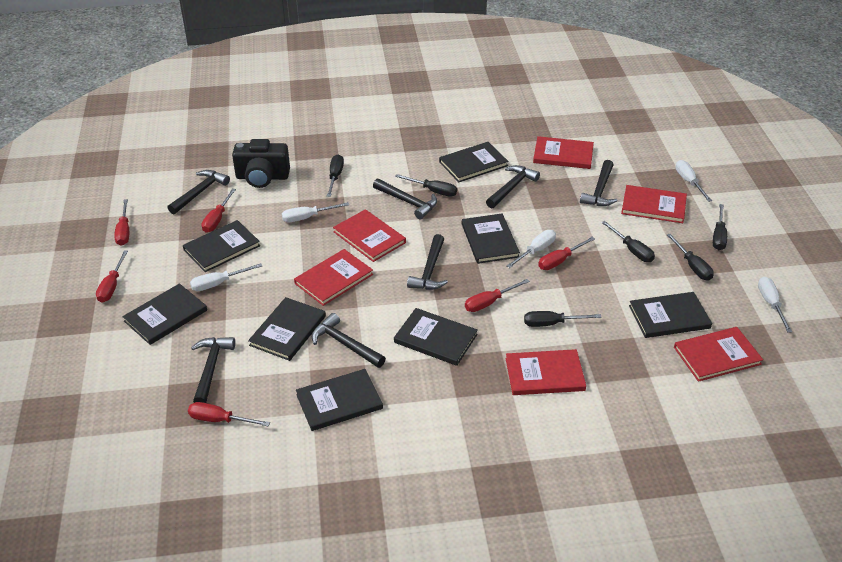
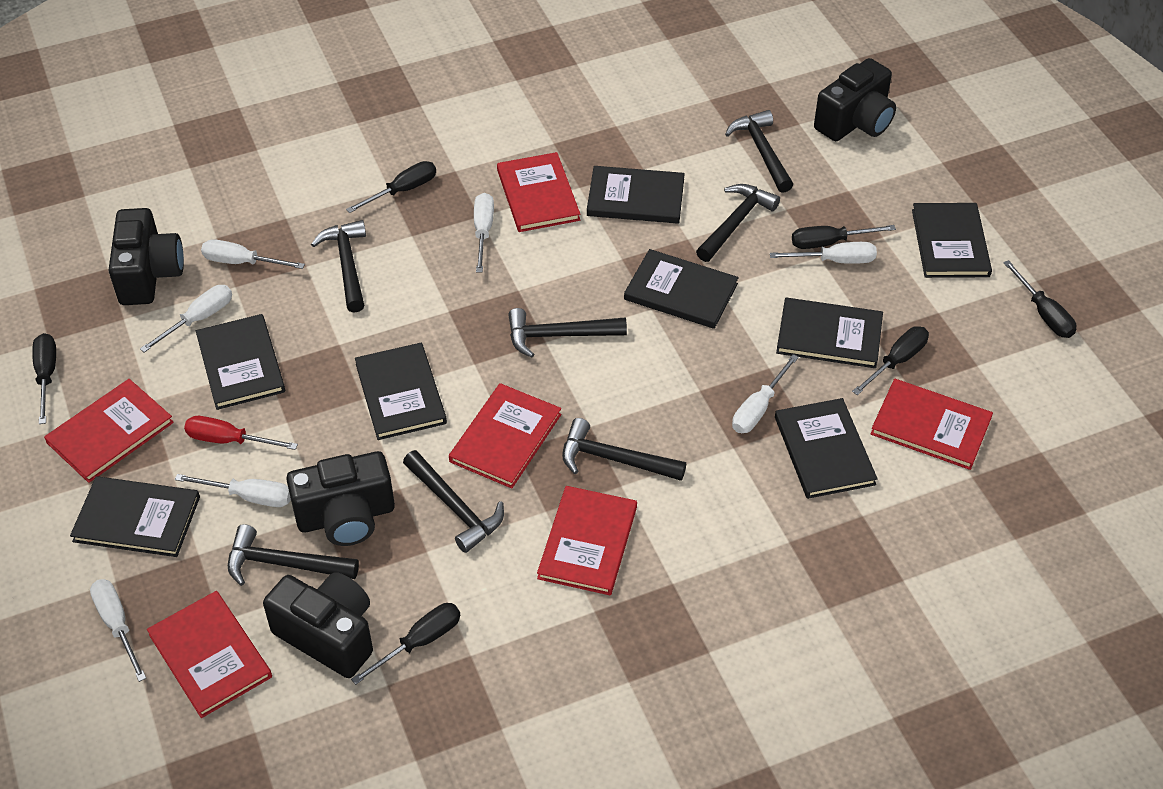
black camera: 1 -> 4
red screwdriver: 6 -> 1
white screwdriver: 5 -> 7

